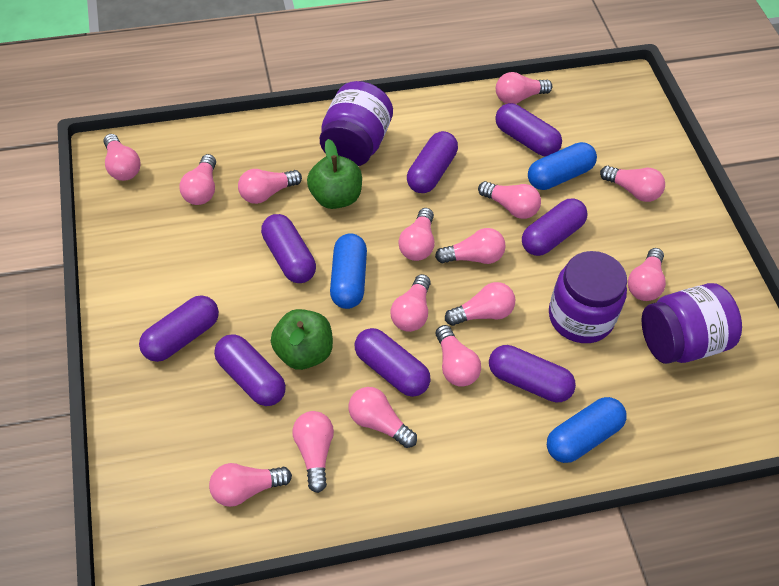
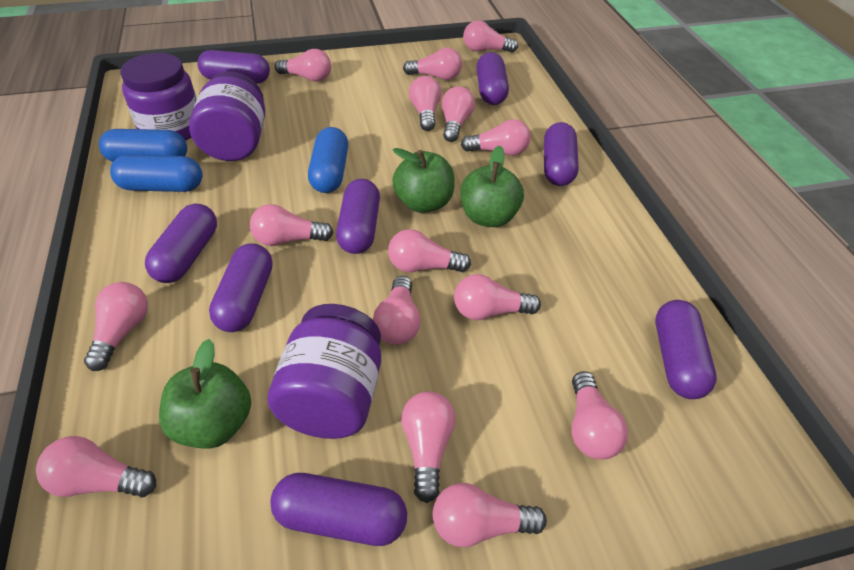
green apple: 2 -> 3

